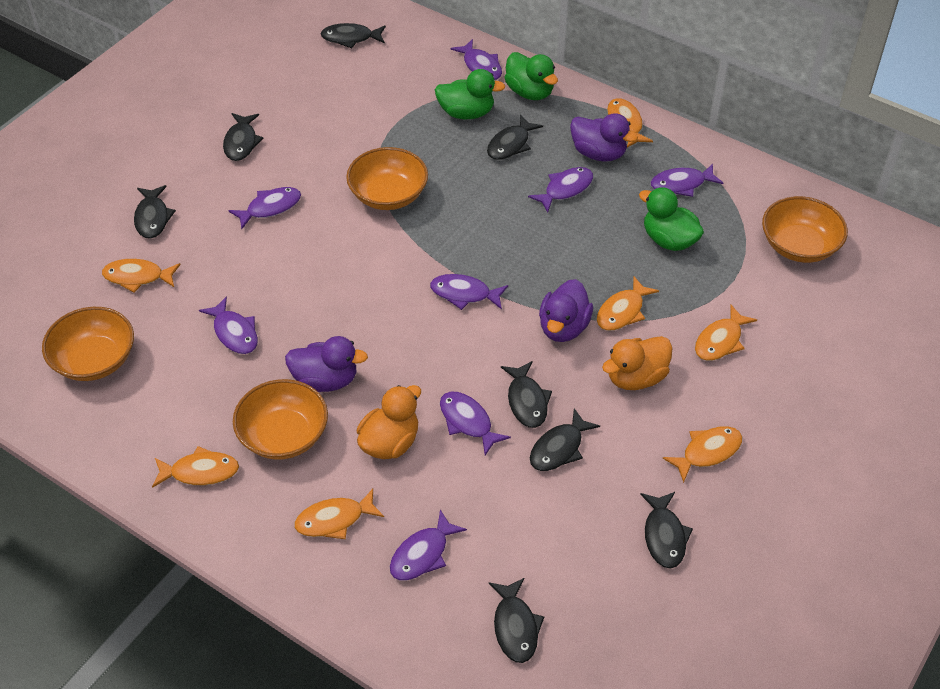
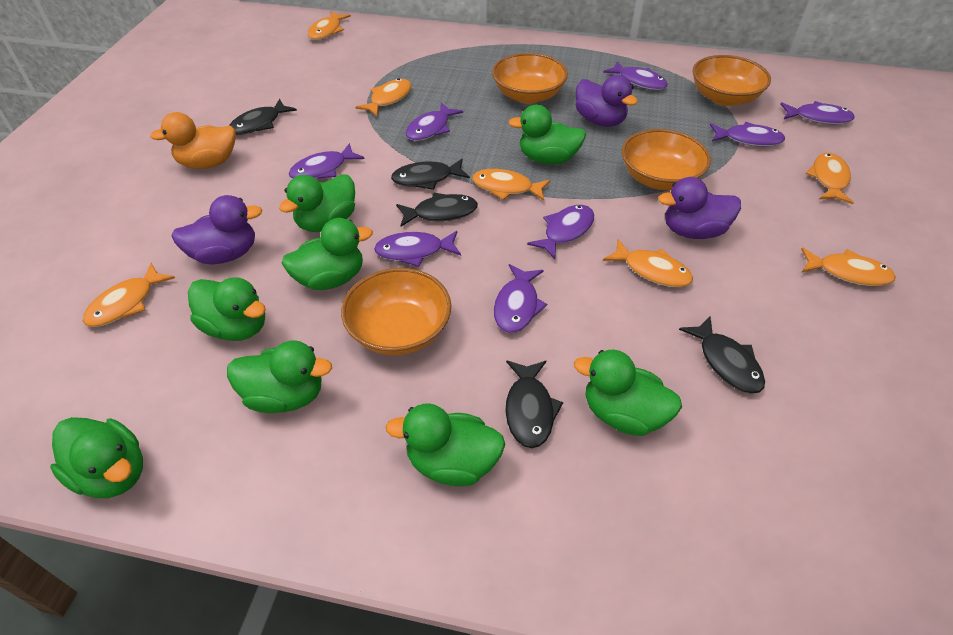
black fish: 8 -> 5
green duck: 3 -> 8
orange duck: 2 -> 1

